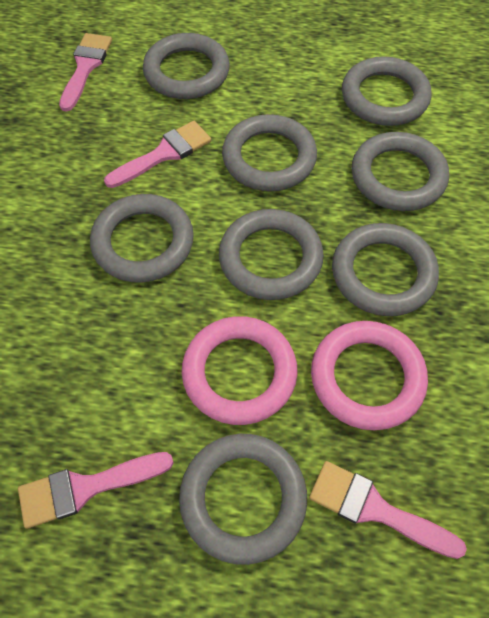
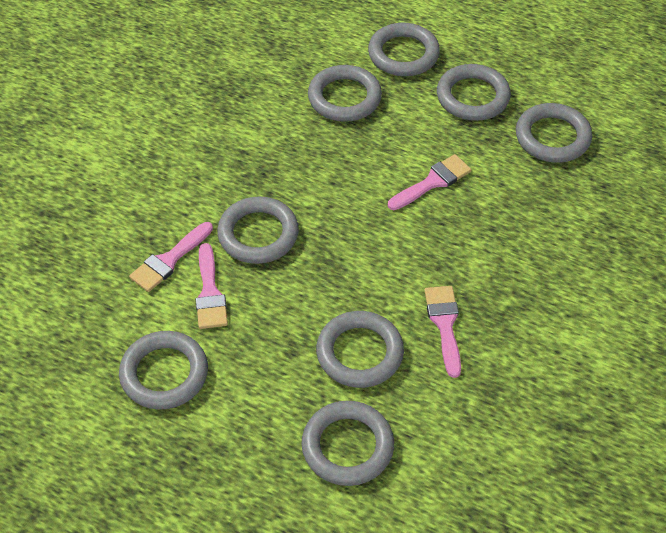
pink ring: 2 -> 0

